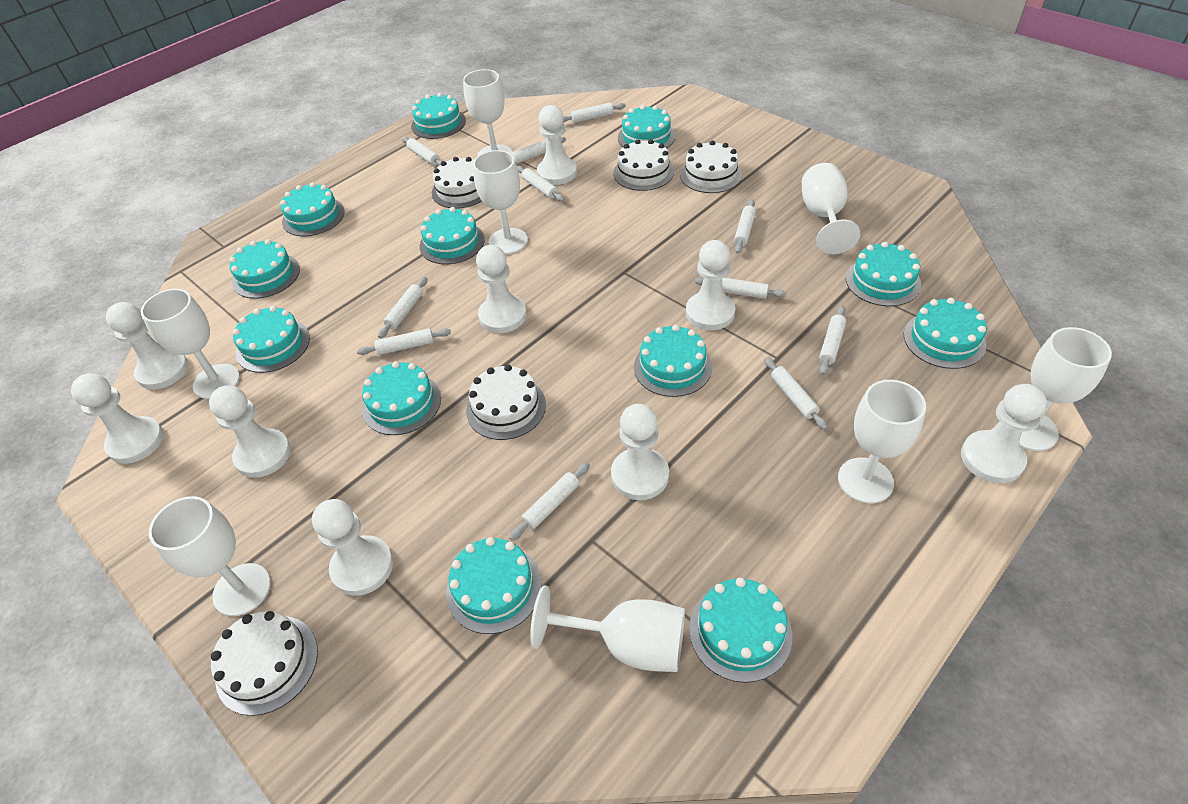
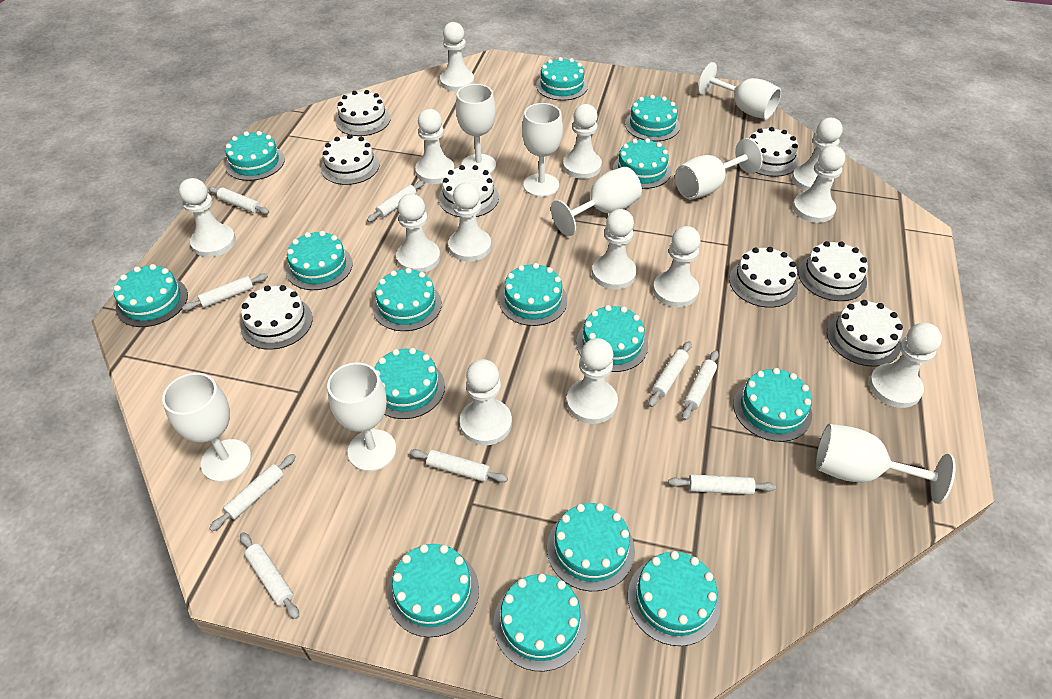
turquoise cake: 12 -> 15
white cake: 5 -> 8
white pawn: 9 -> 13
white rolling pin: 11 -> 9

